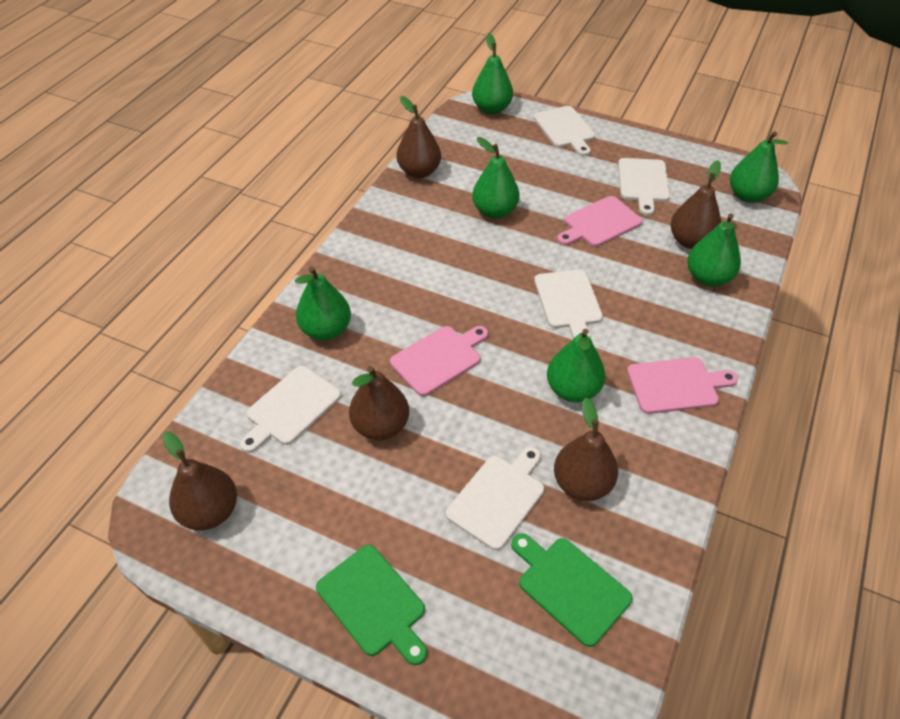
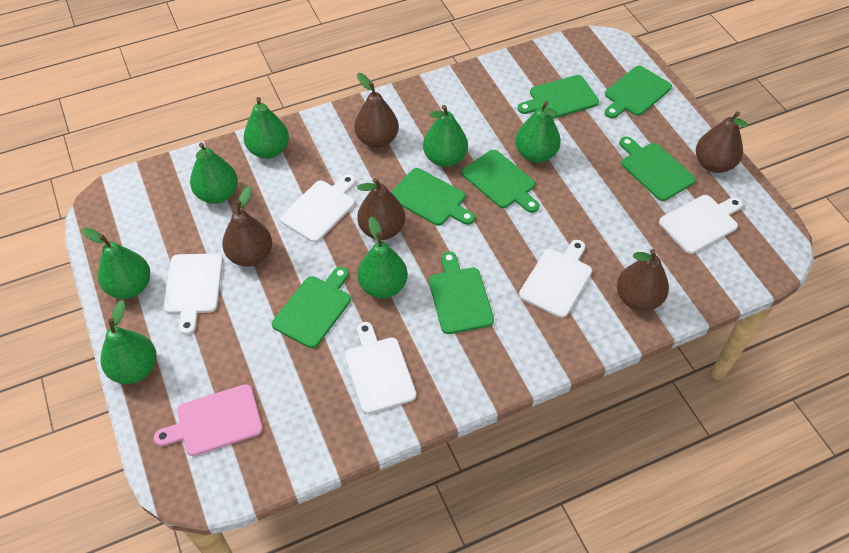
green cutting board: 2 -> 7
green pear: 6 -> 7
pink cutting board: 3 -> 1

